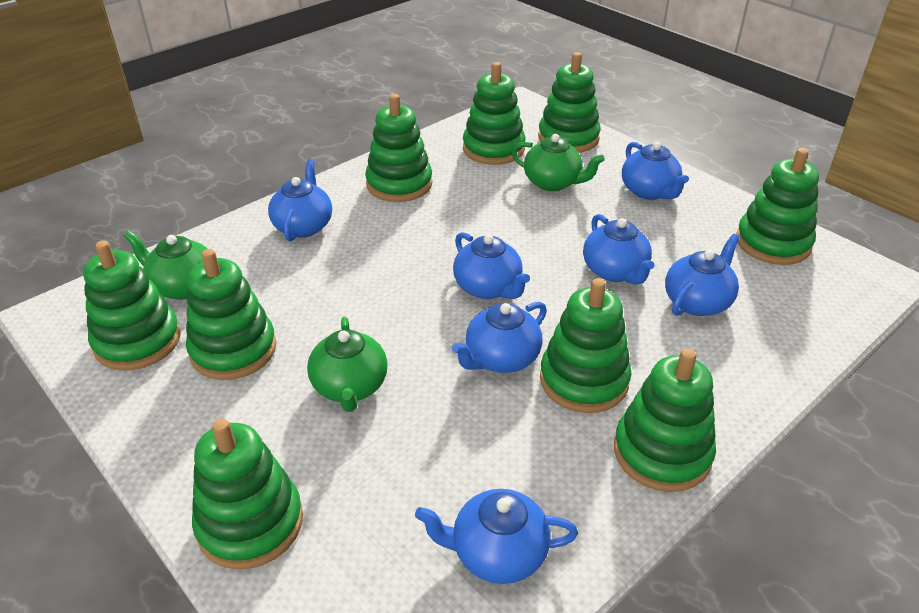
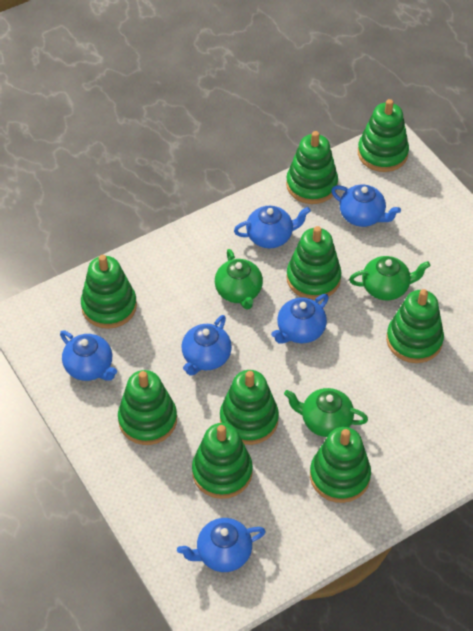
blue teapot: 7 -> 6

